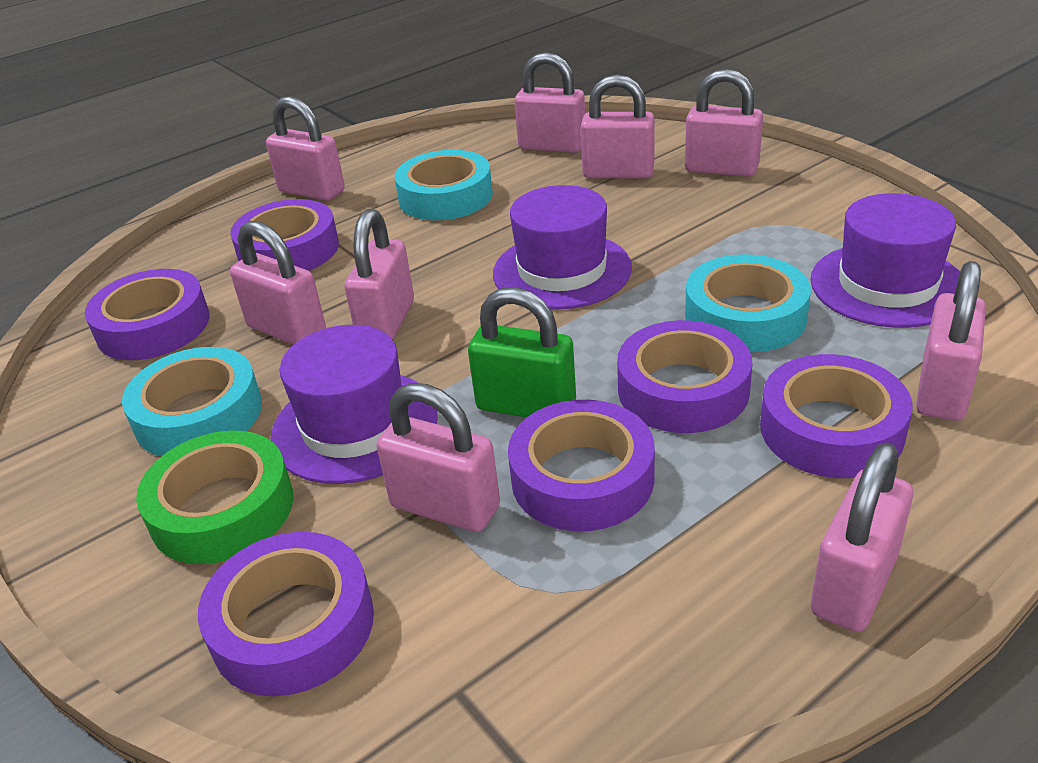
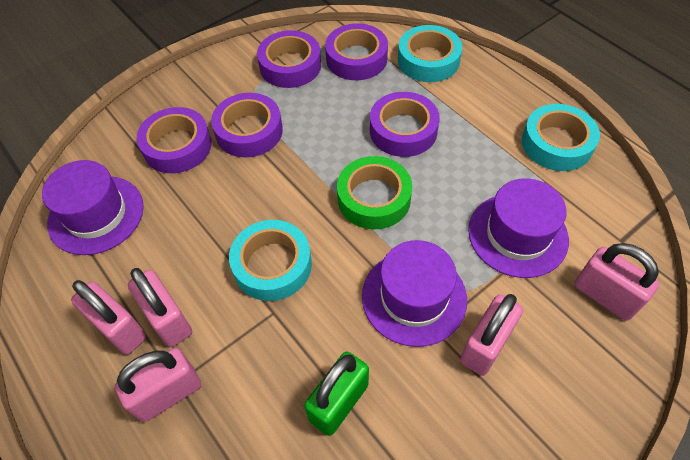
pink padlock: 9 -> 5
purple tape: 6 -> 5

